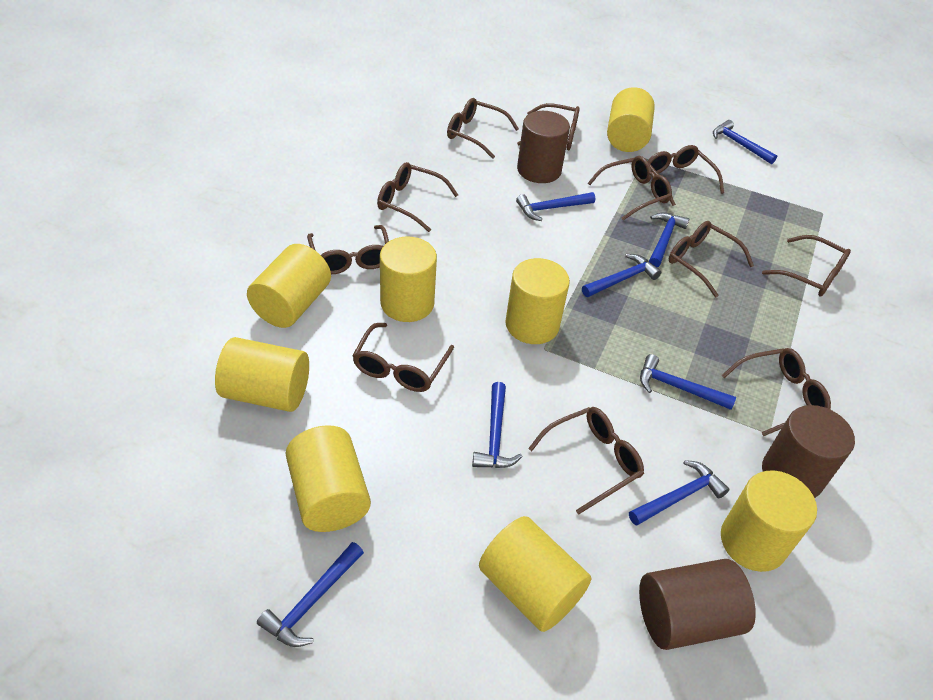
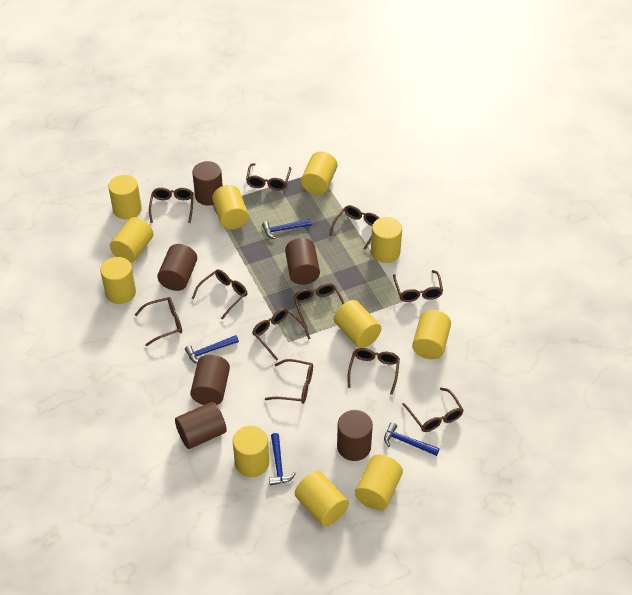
blue hammer: 8 -> 4
brown cylinder: 3 -> 6
yellow cylinder: 8 -> 11

